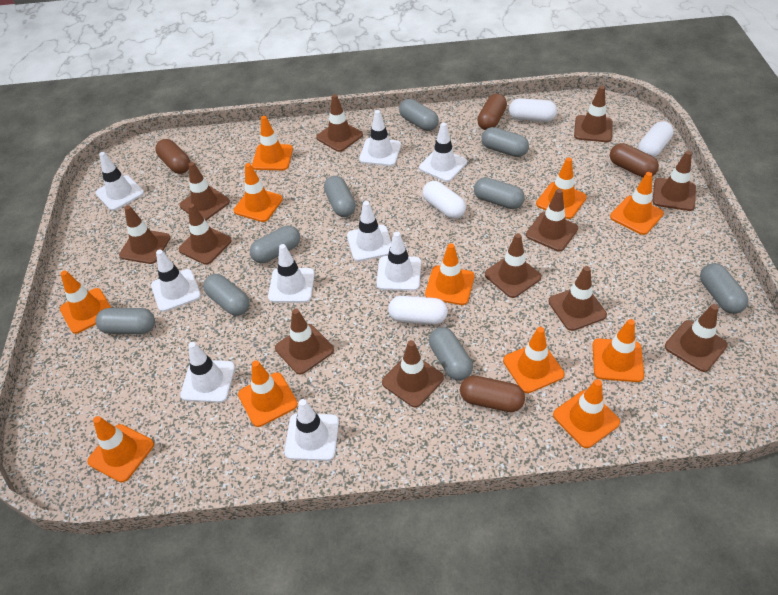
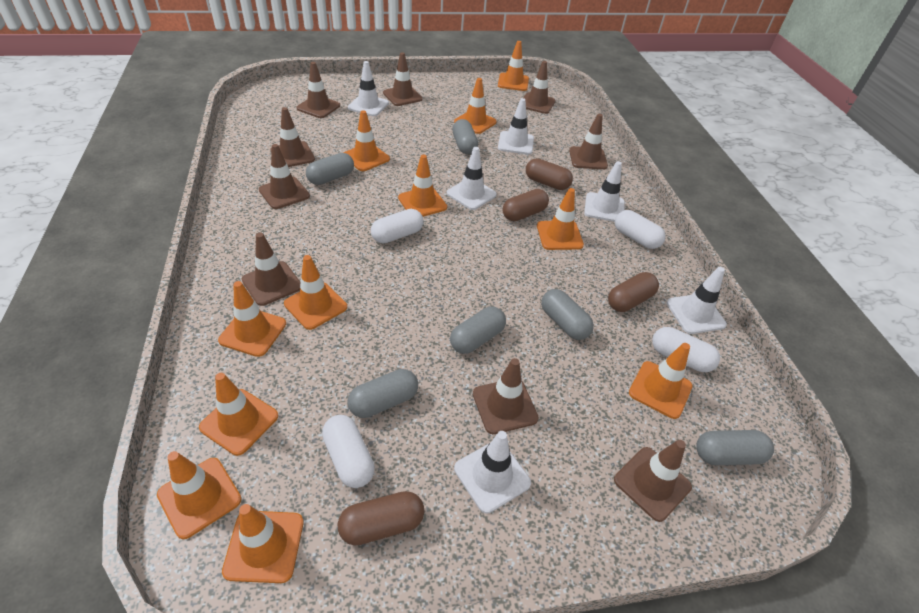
brown traffic cone: 12 -> 9
grey capsule: 9 -> 6
white traffic cone: 9 -> 6

